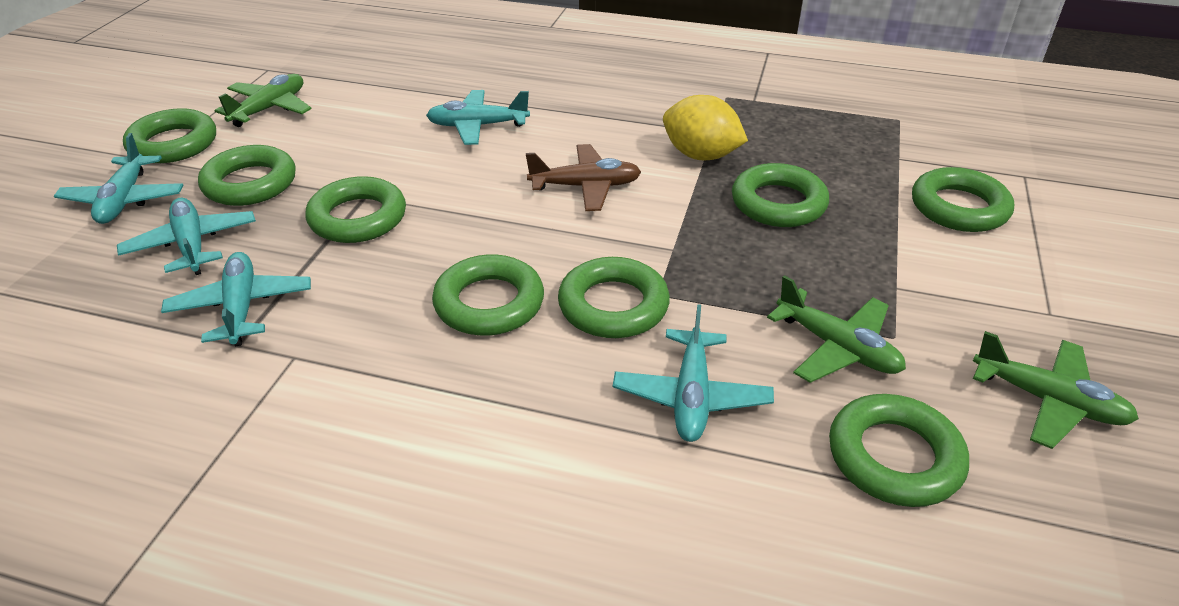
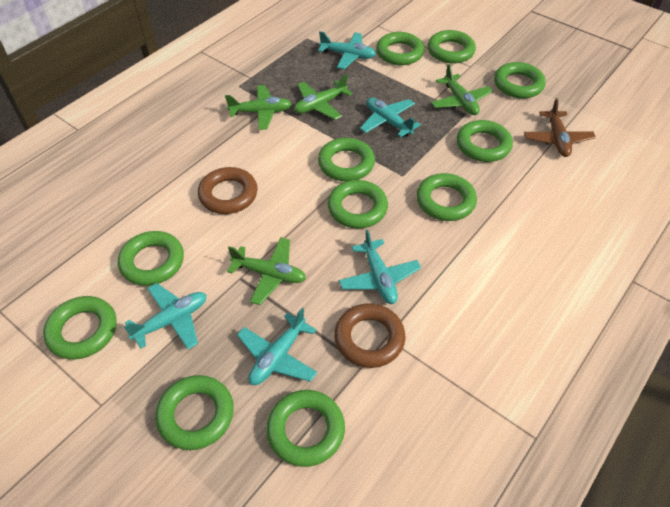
brown ring: 0 -> 2
green plane: 3 -> 4
green ring: 8 -> 11
yellow lemon: 1 -> 0

